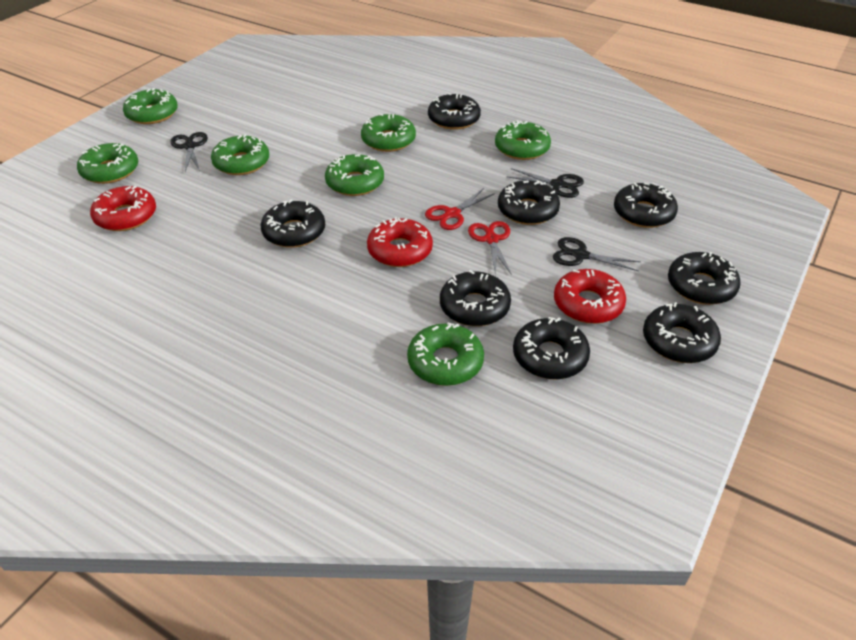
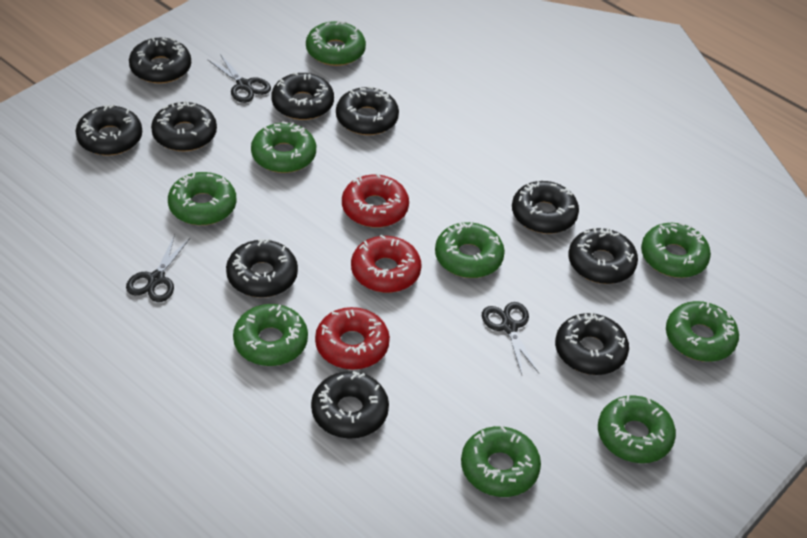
black donut: 8 -> 10
green donut: 7 -> 9
red scissors: 2 -> 0

